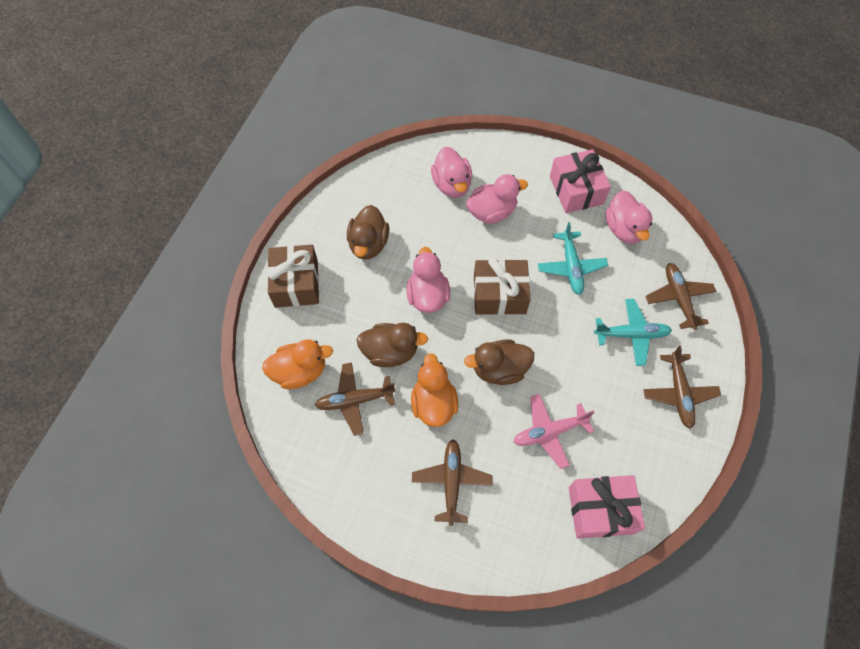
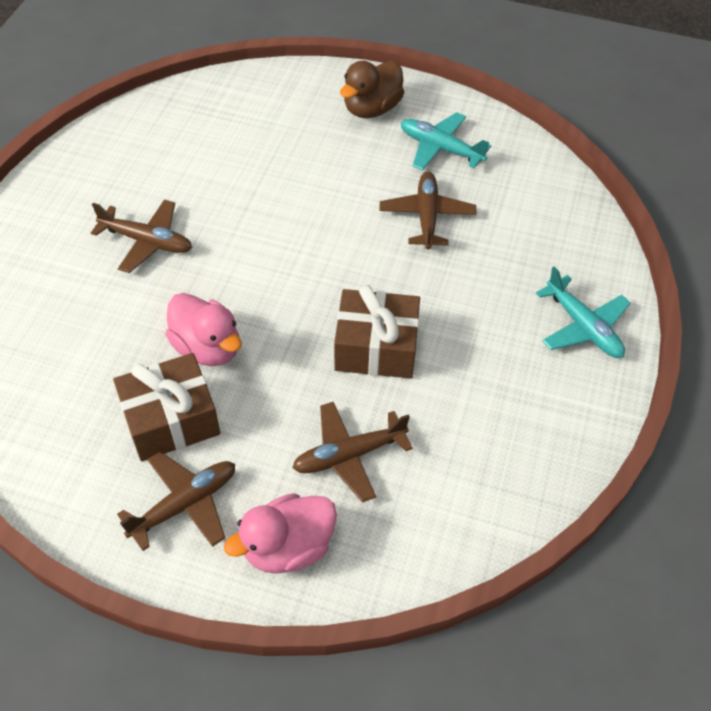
brown duck: 3 -> 1
orange duck: 2 -> 0
pink duck: 4 -> 2
pink gift: 2 -> 0
pink plane: 1 -> 0

